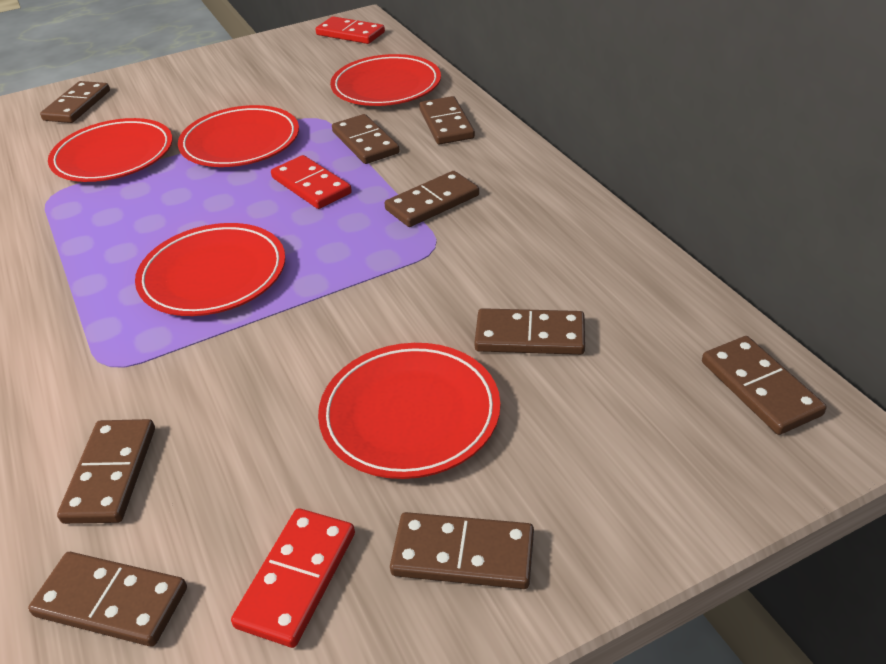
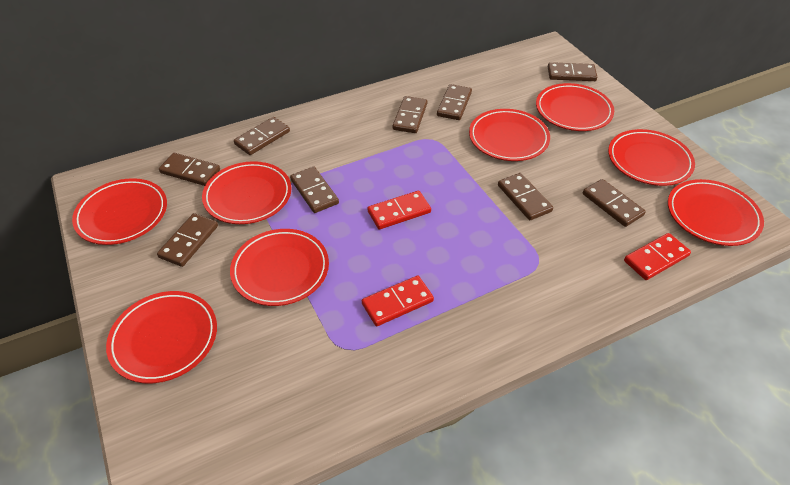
red plate: 5 -> 8

